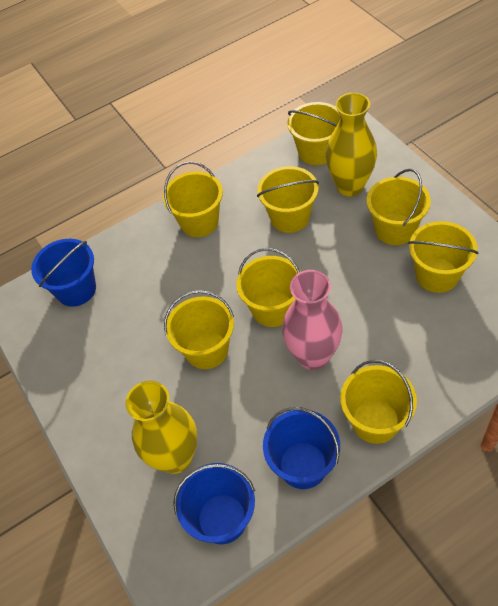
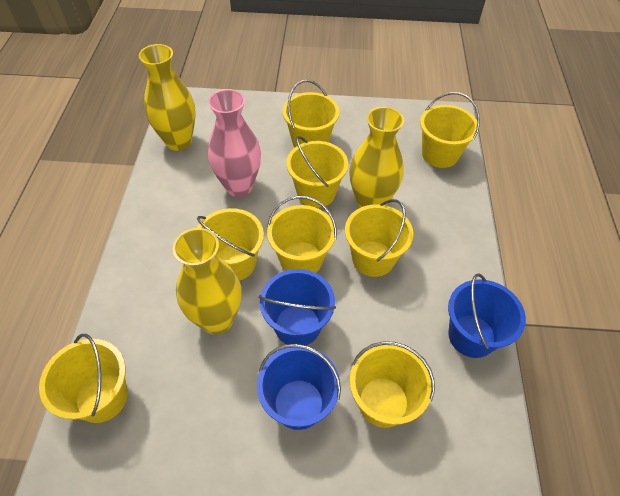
yellow vase: 2 -> 3

